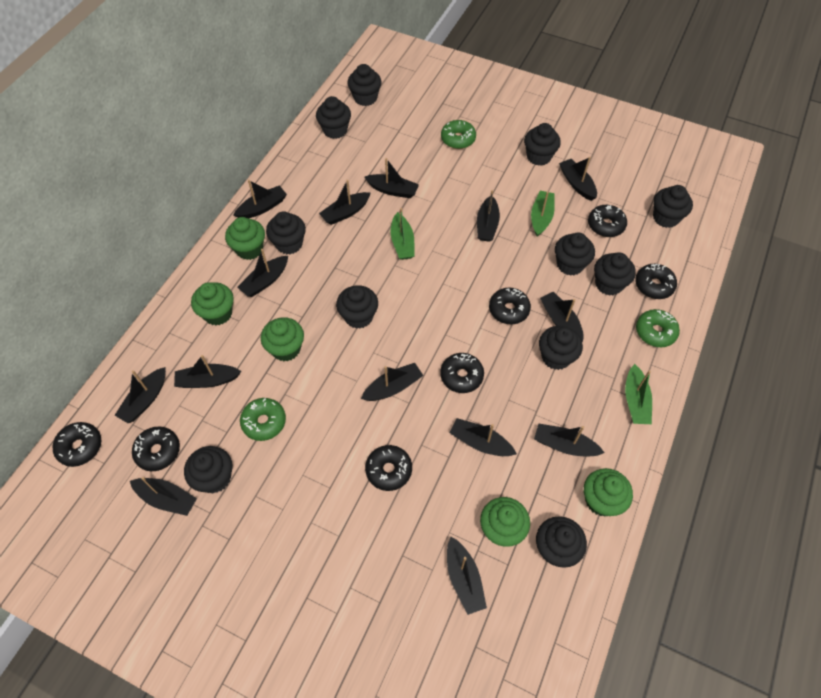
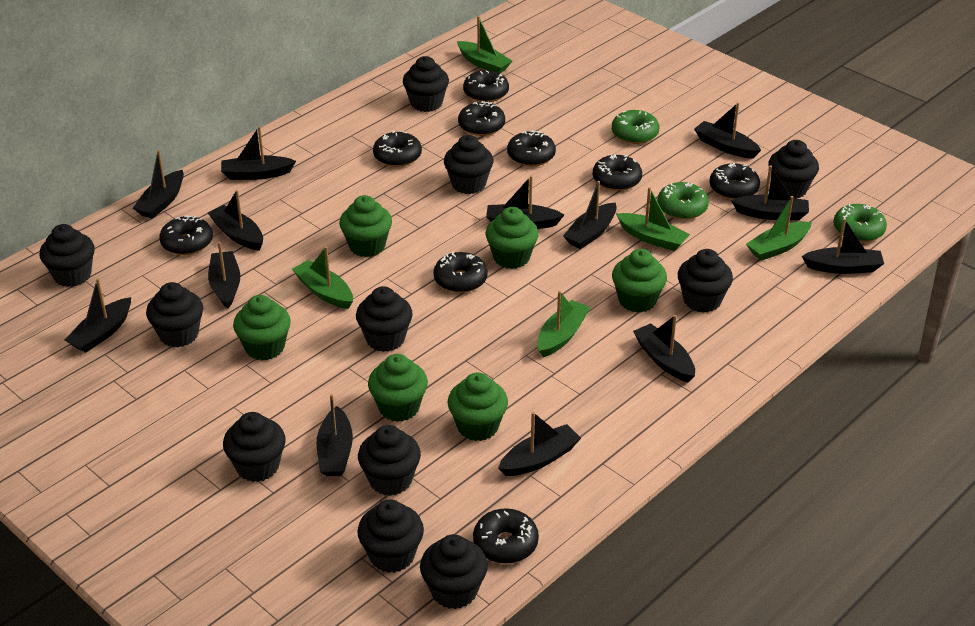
black boat: 14 -> 13
black donut: 7 -> 9
green boat: 3 -> 5
green cupcake: 5 -> 6

